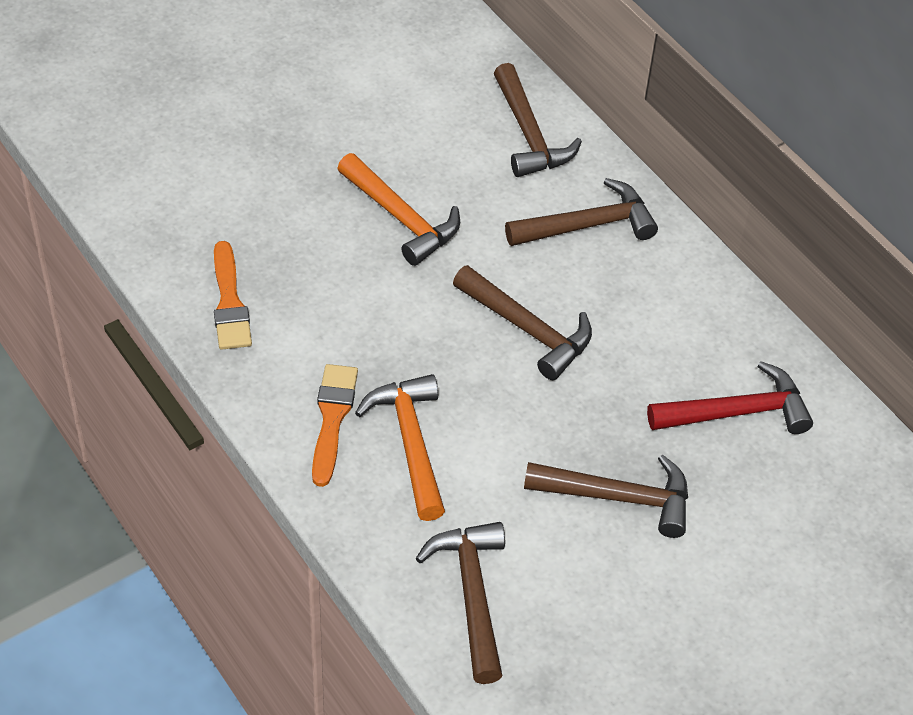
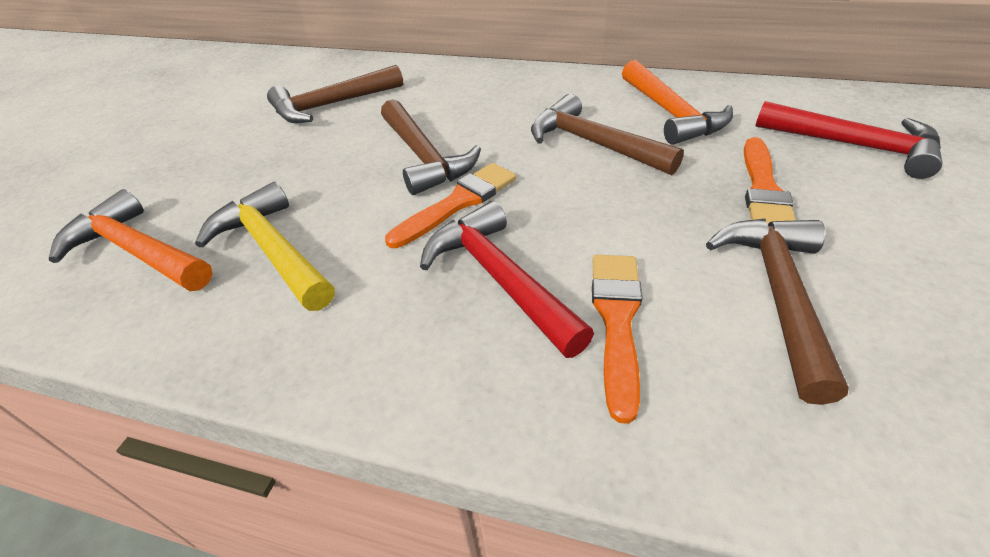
brown hammer: 5 -> 4
orange brush: 2 -> 3
red hammer: 1 -> 2
yellow hammer: 0 -> 1

